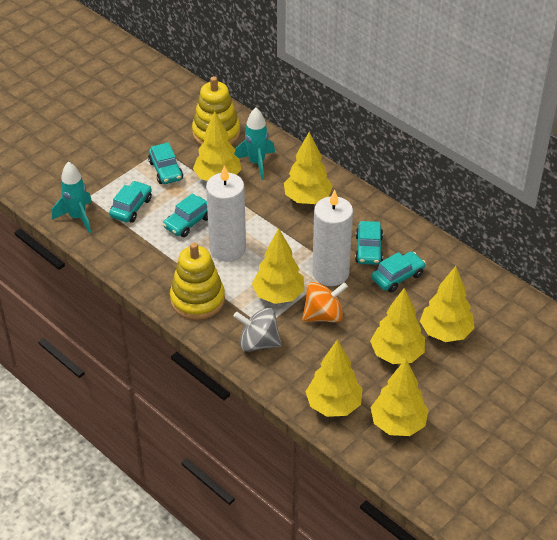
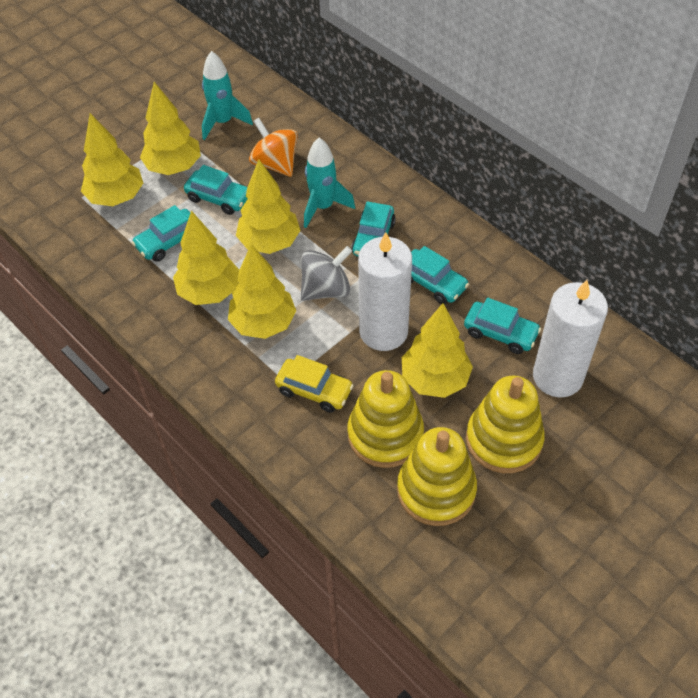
yellow car: 0 -> 1
yellow stacking toy: 2 -> 3
yellow tree: 7 -> 6

